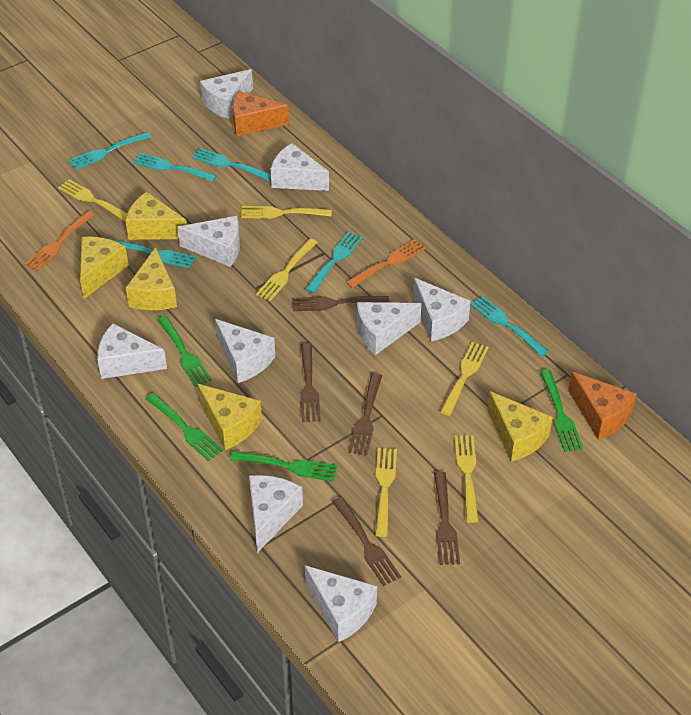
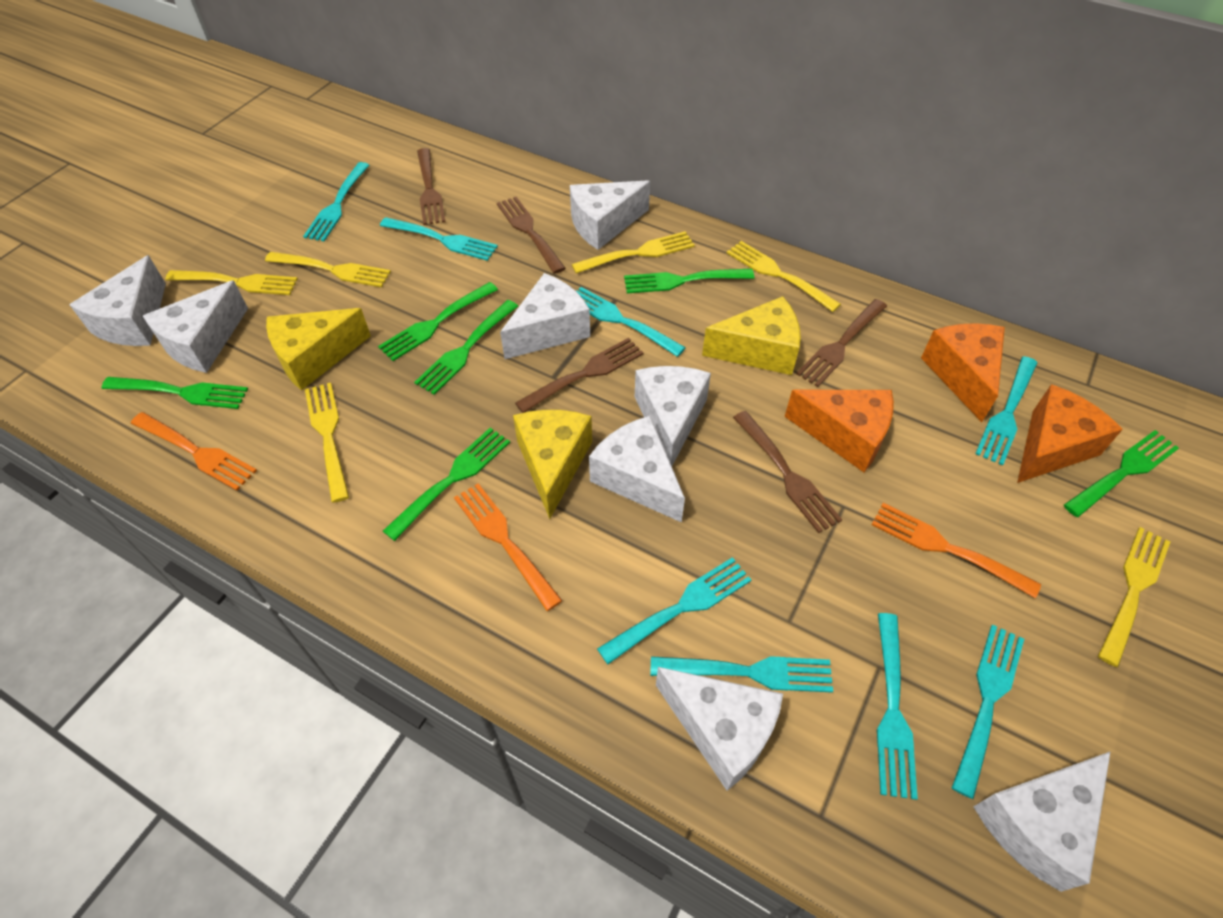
green fork: 4 -> 6
orange cheese: 2 -> 3
orange fork: 2 -> 3
turquoise fork: 6 -> 8
white cheese: 9 -> 8
yellow cheese: 5 -> 3

